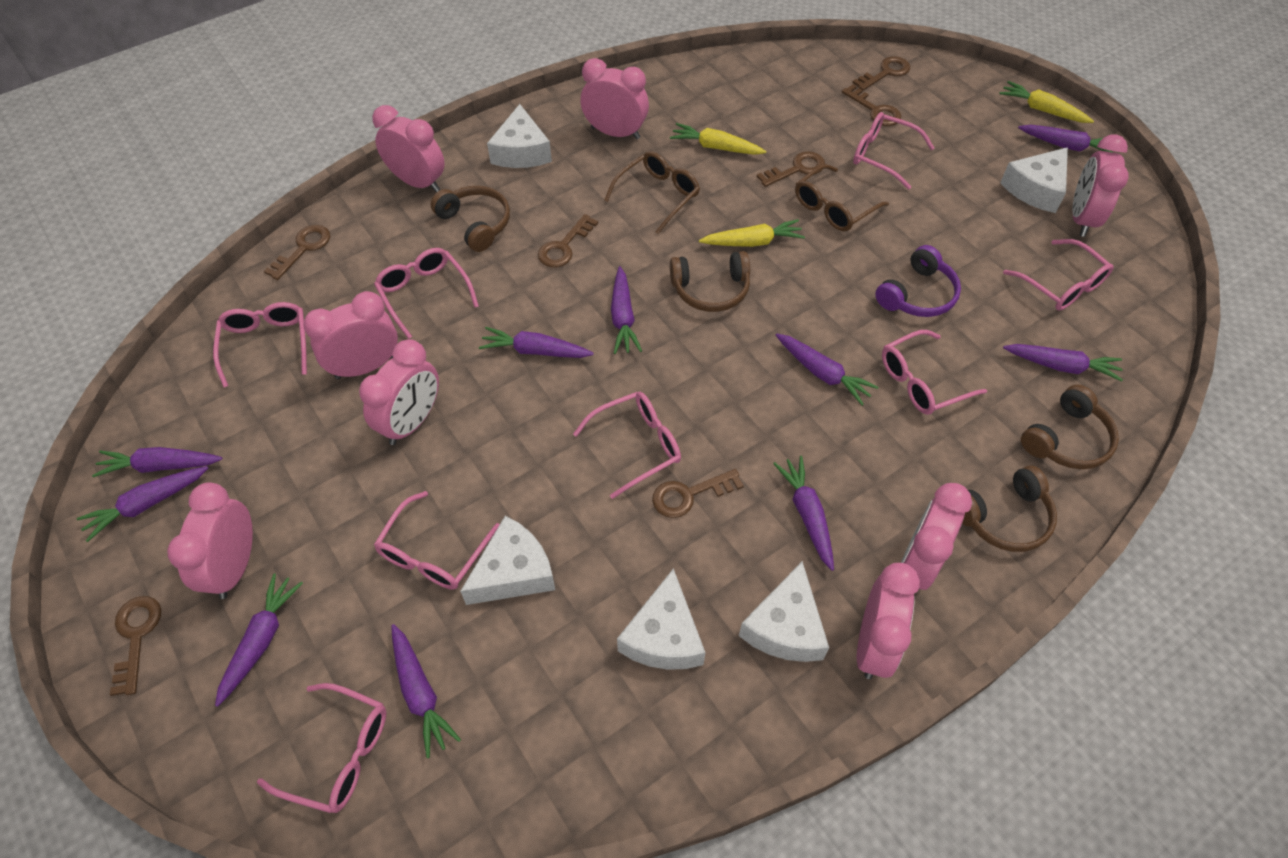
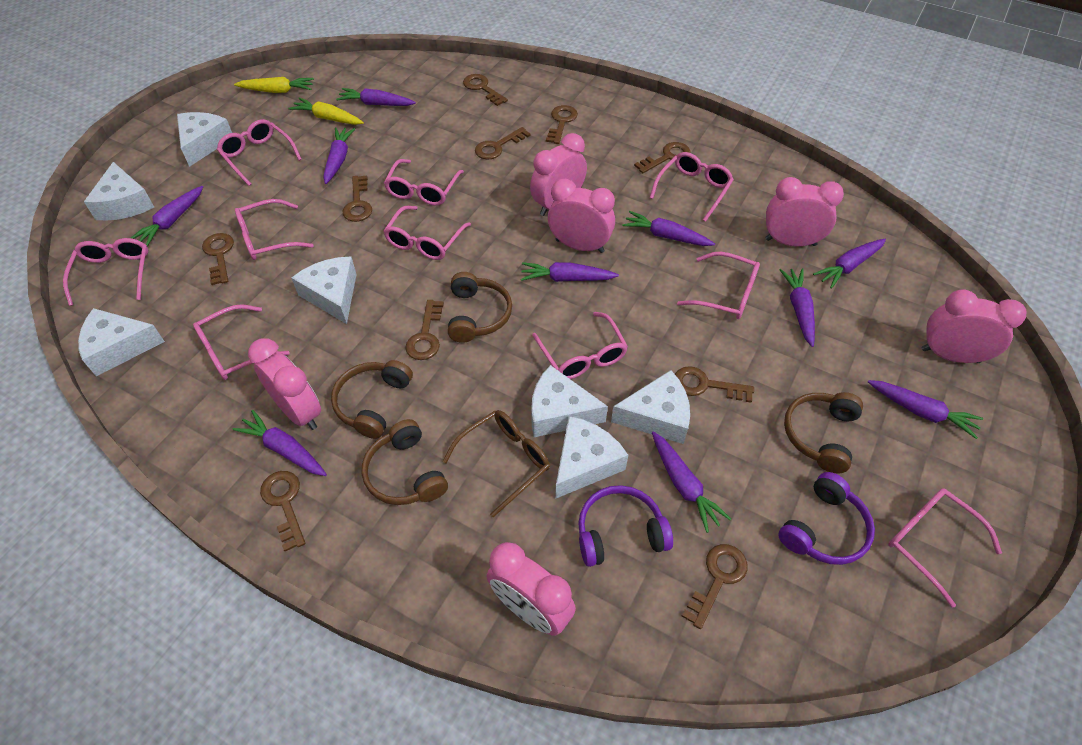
brown glasses: 2 -> 1
brown key: 7 -> 10
pink clock: 8 -> 6
pink glasses: 8 -> 10
purple headphones: 1 -> 2
white cheese: 5 -> 7
yellow carrot: 3 -> 2

